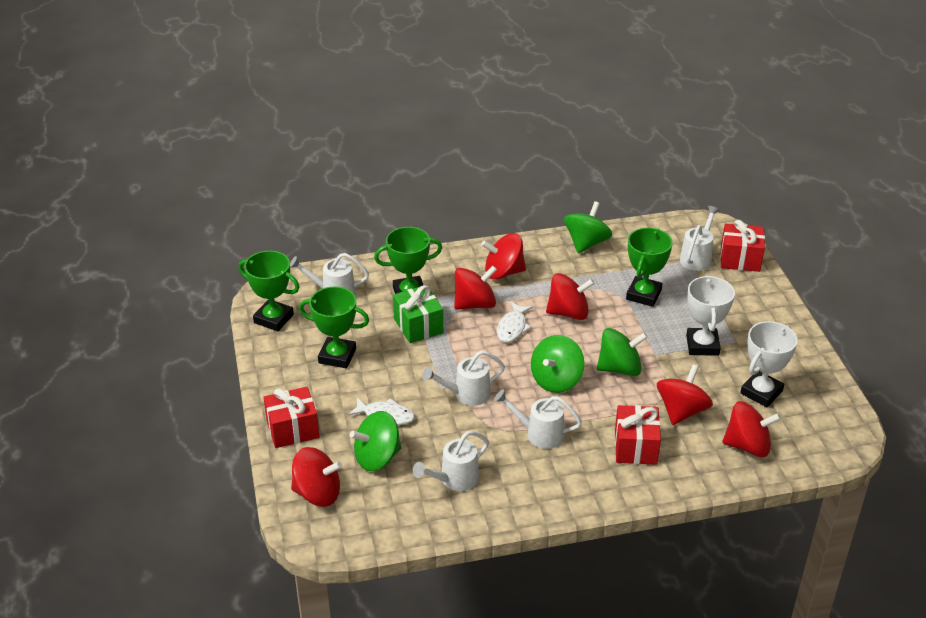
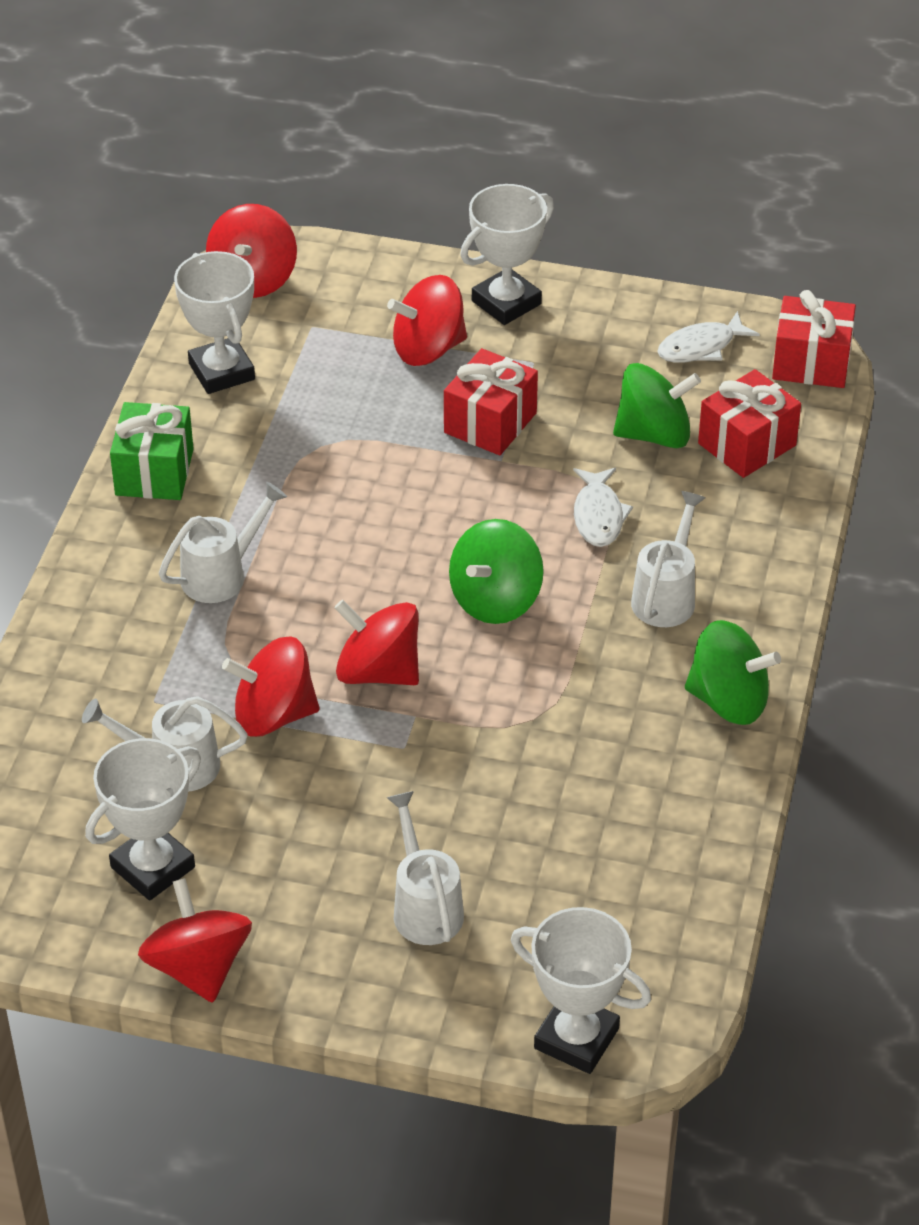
green spinning top: 4 -> 3
green trophy: 4 -> 0
red spinning top: 6 -> 5
white trophy: 2 -> 4
white watering can: 5 -> 4

